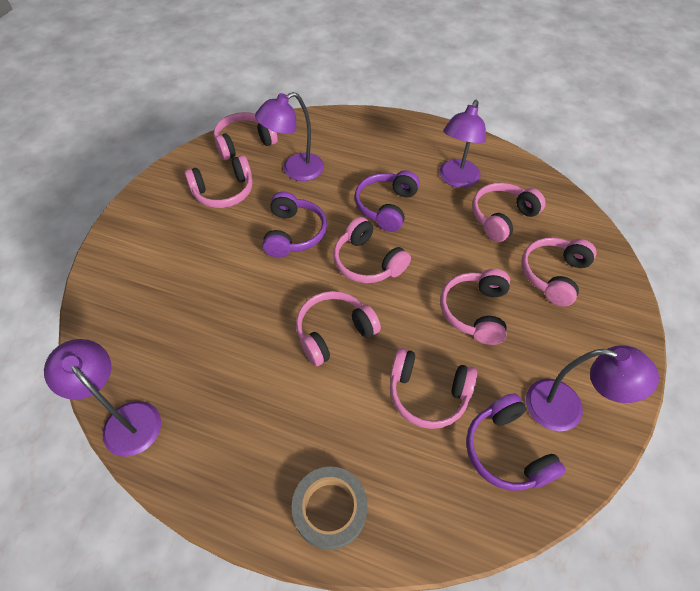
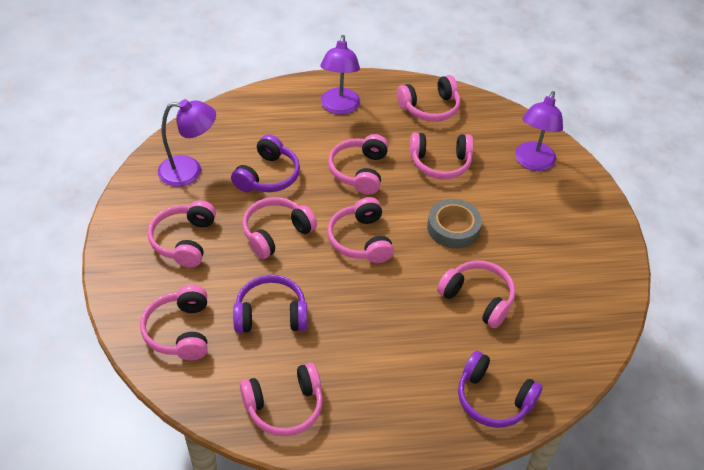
pink headphones: 8 -> 9
purple lamp: 4 -> 3

